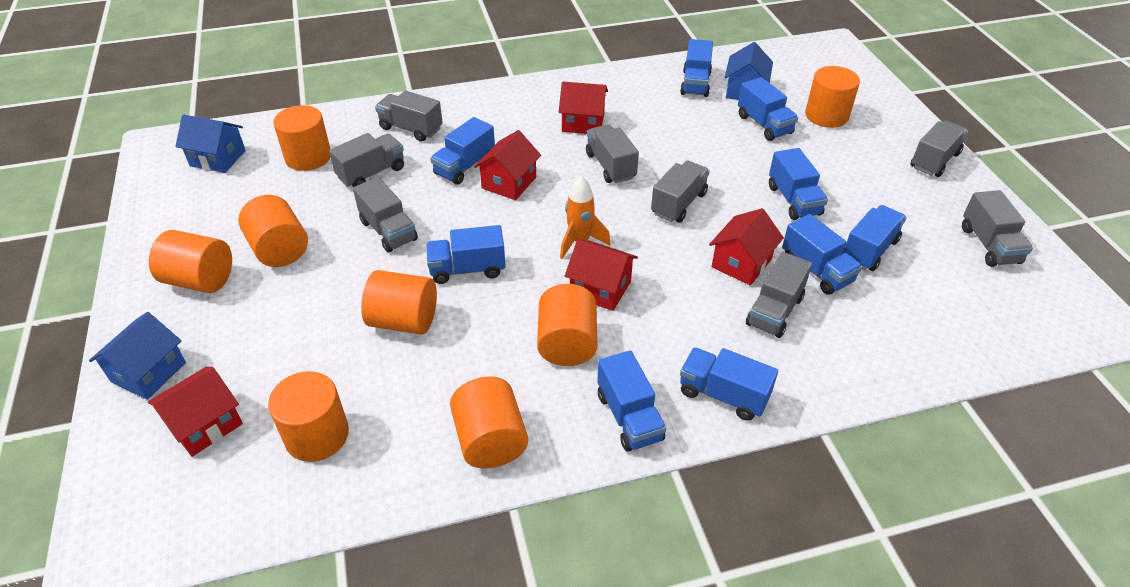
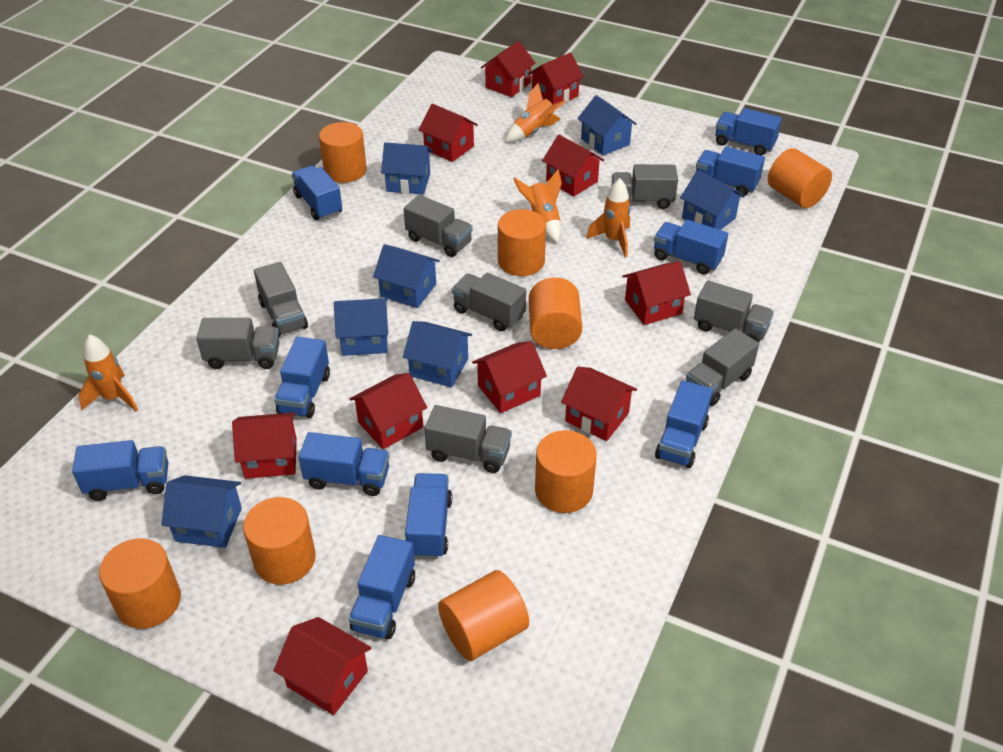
blue house: 3 -> 7
blue truck: 9 -> 10
orange rocket: 1 -> 4
red house: 5 -> 10

